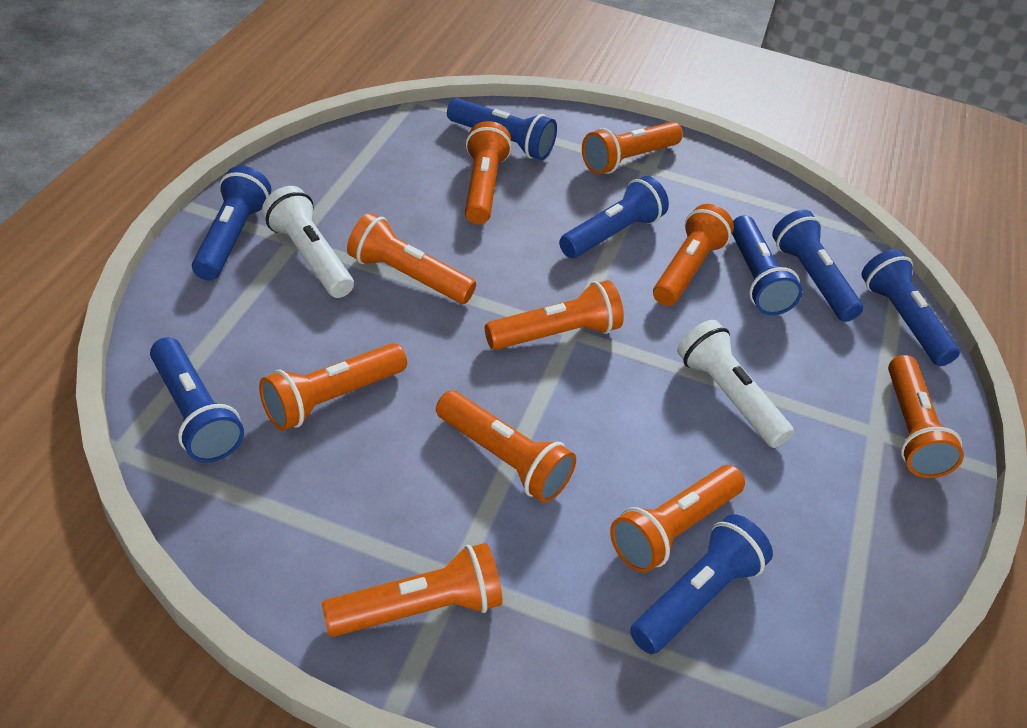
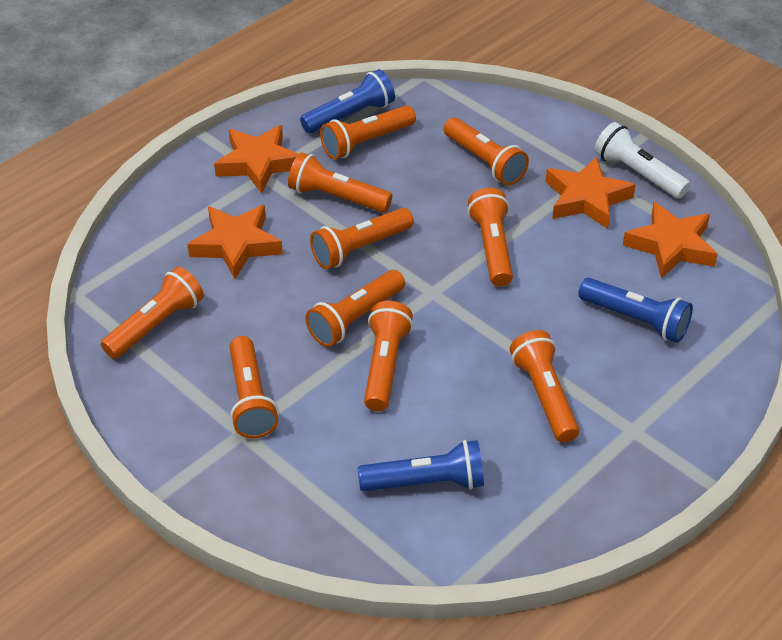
blue flashlight: 8 -> 3
orange star: 0 -> 4
white flashlight: 2 -> 1

